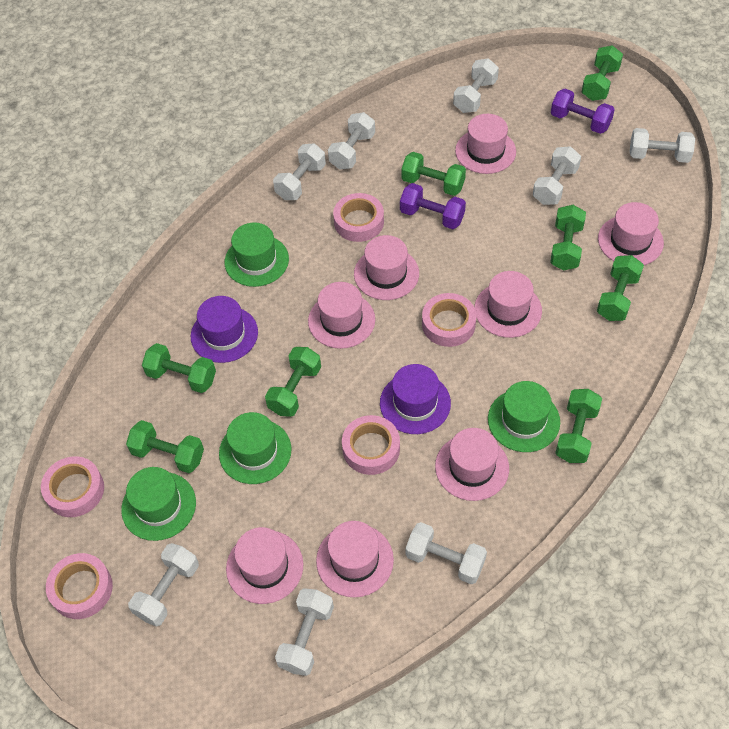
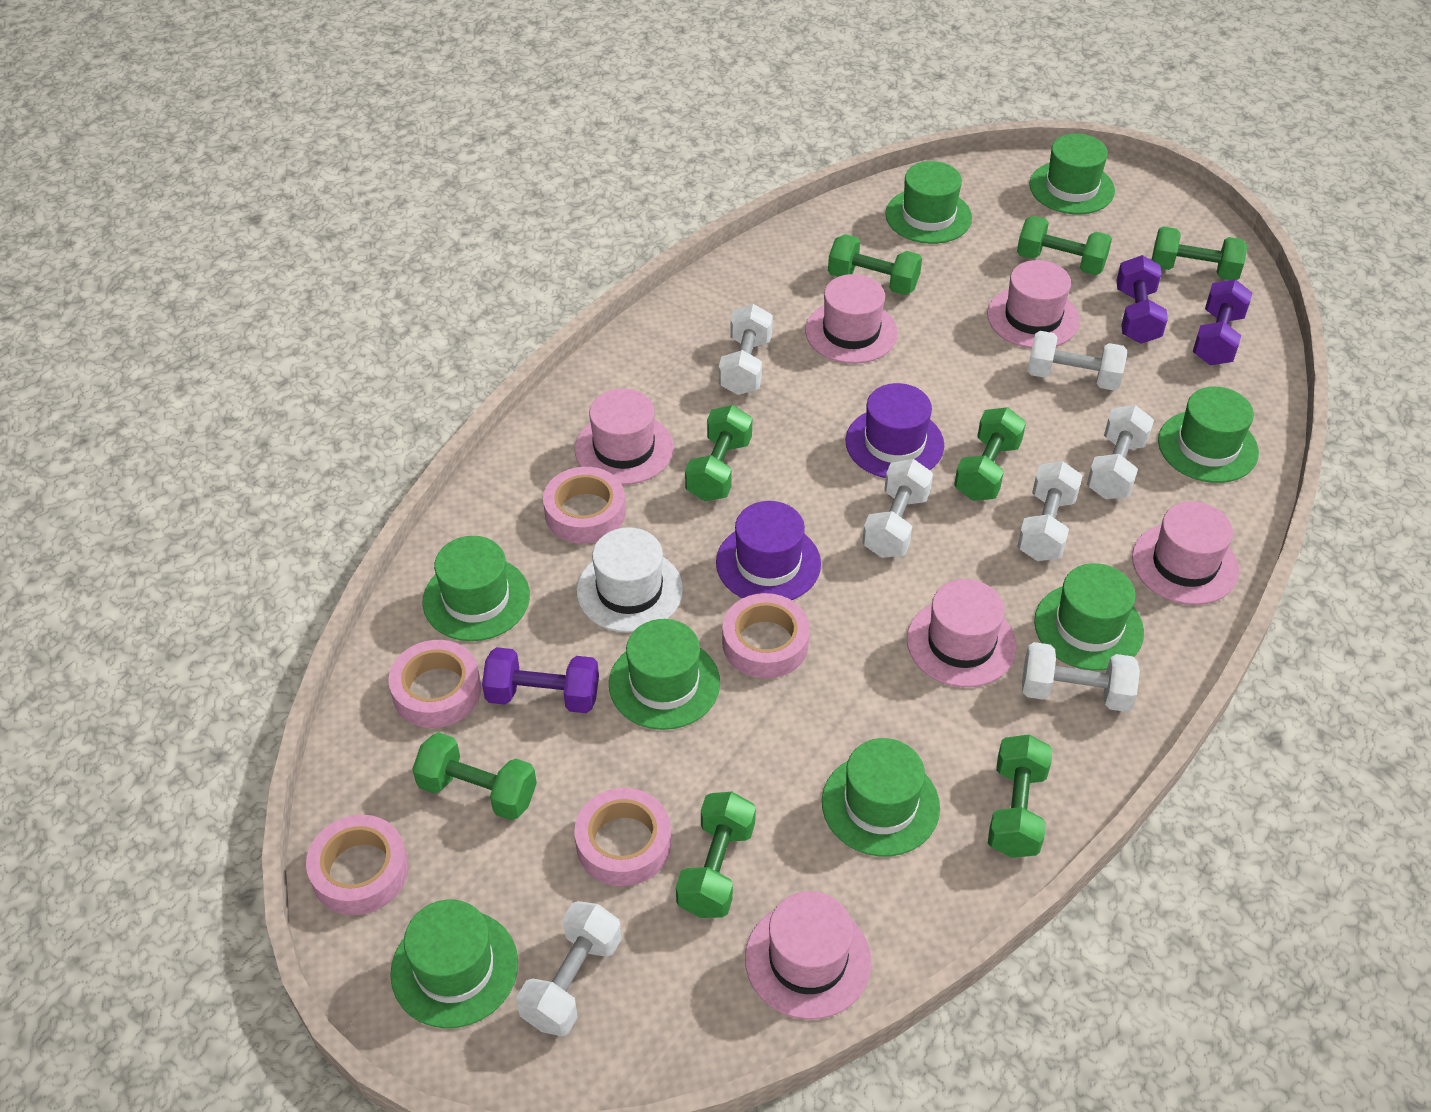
green hat: 4 -> 8
pink hat: 8 -> 6
purple dumbbell: 2 -> 3
white dumbbell: 8 -> 7
white hat: 0 -> 1

